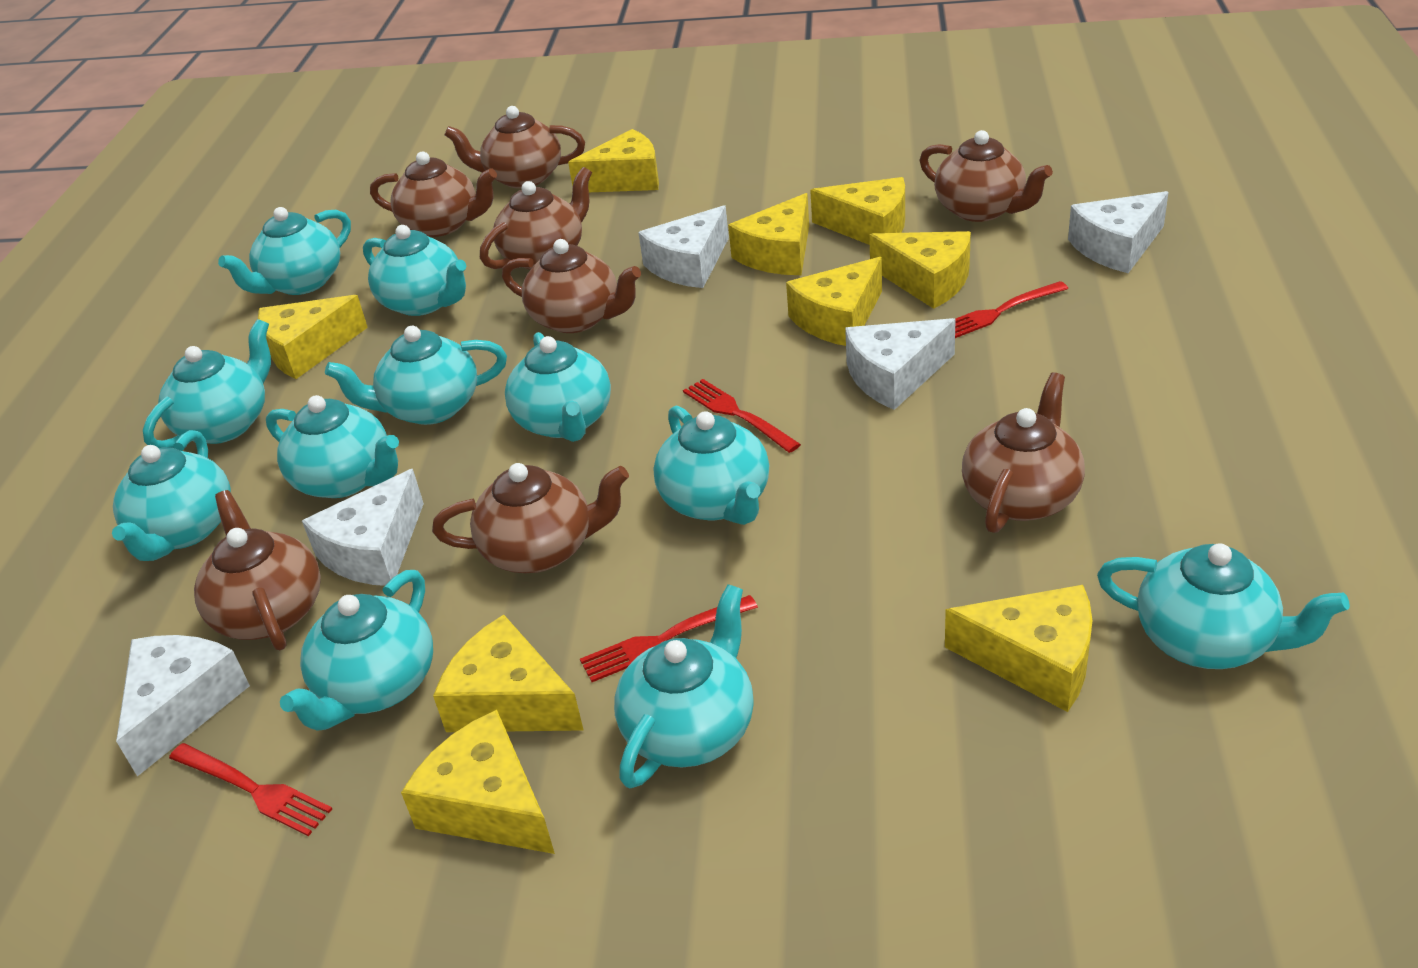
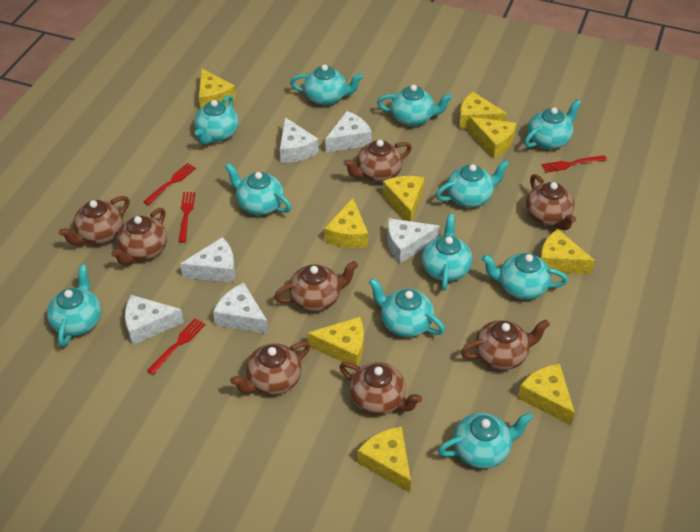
white cheese: 5 -> 6

